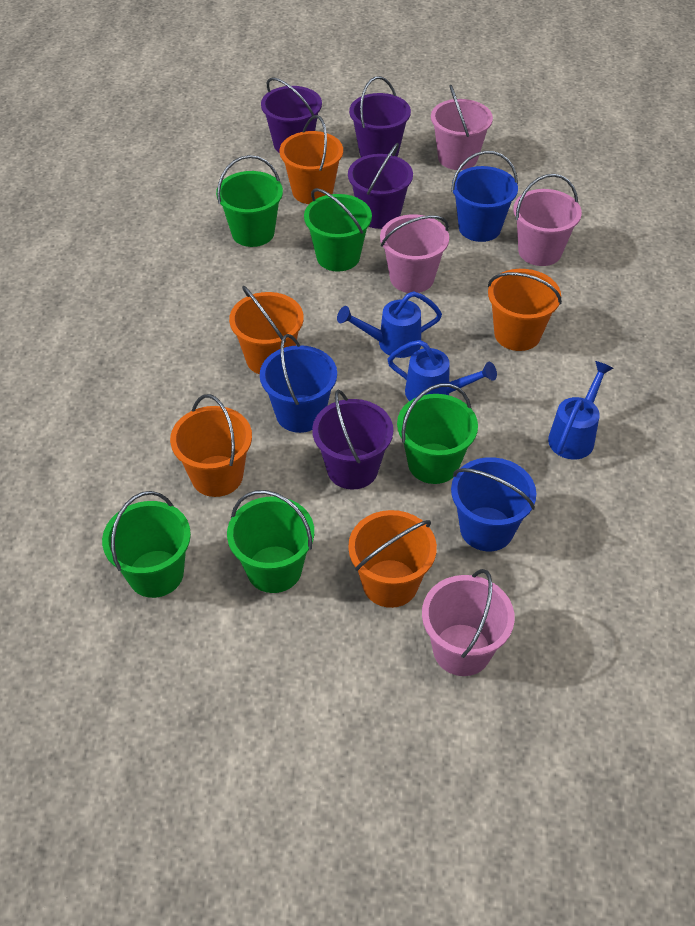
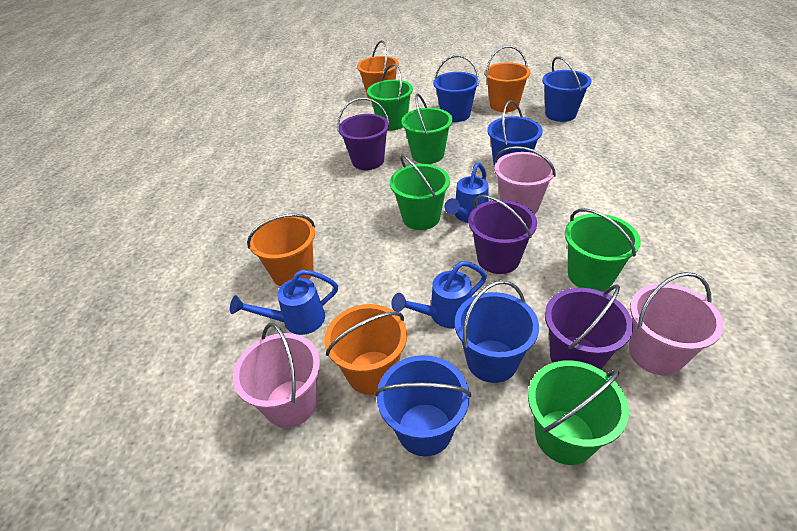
blue bucket: 3 -> 5
orange bucket: 5 -> 4
pink bucket: 4 -> 3
purple bucket: 4 -> 3

